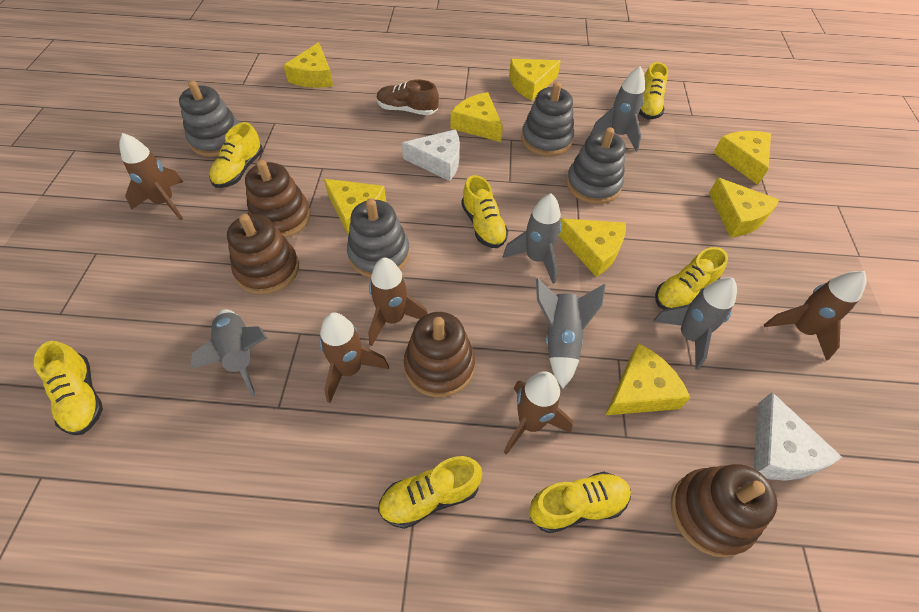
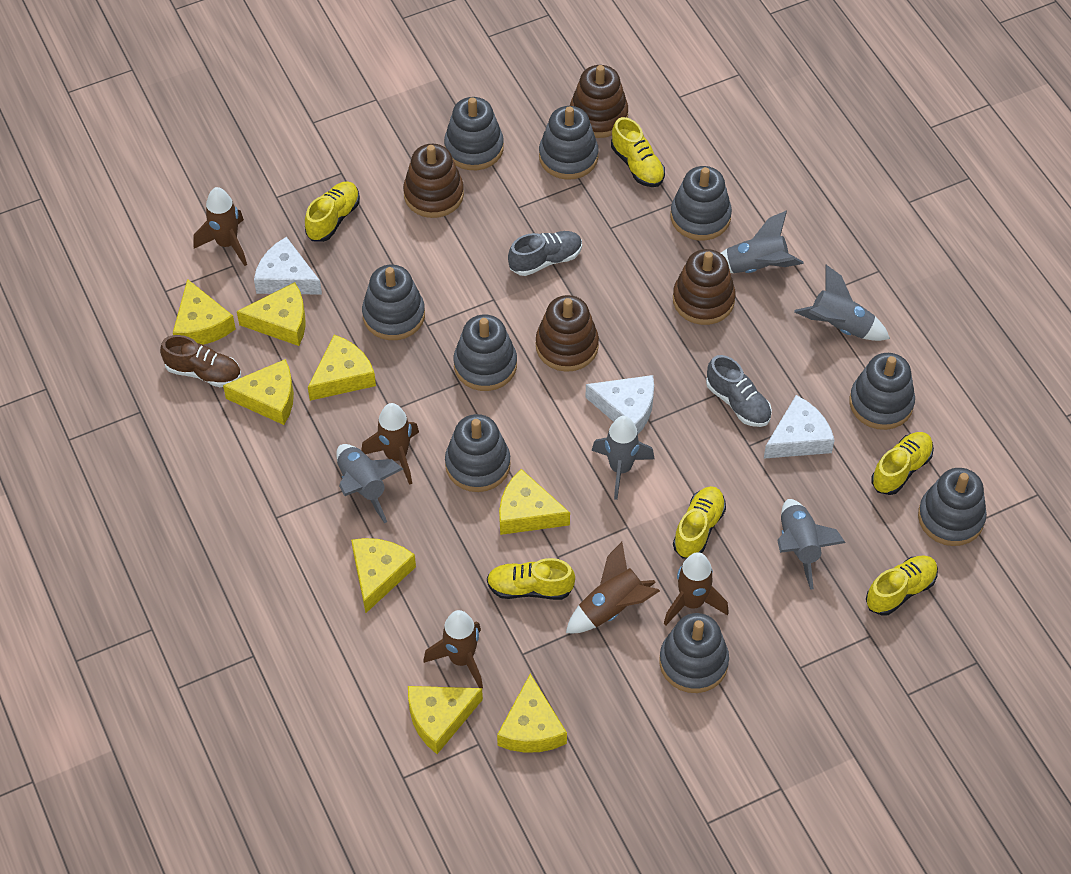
grey shoe: 0 -> 2
grey stacking toy: 4 -> 9
white cheese: 2 -> 3
yellow shoe: 7 -> 6

